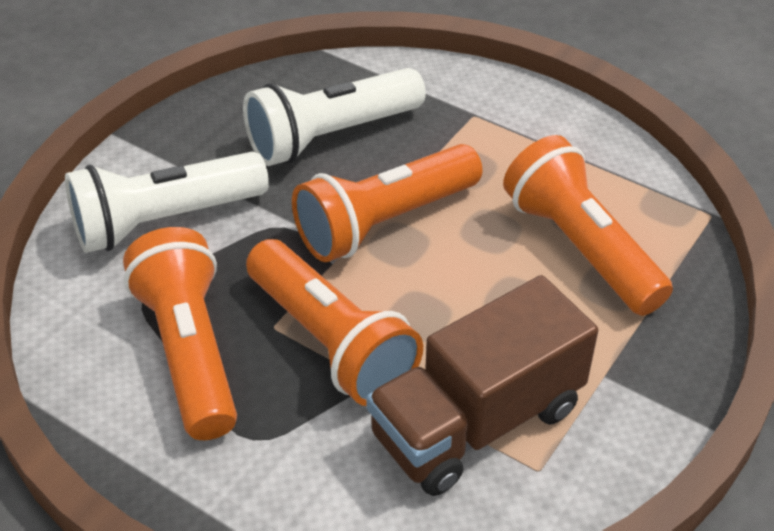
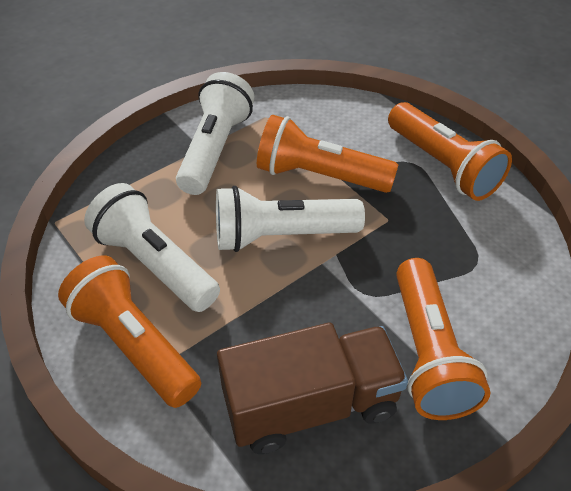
white flashlight: 2 -> 3

